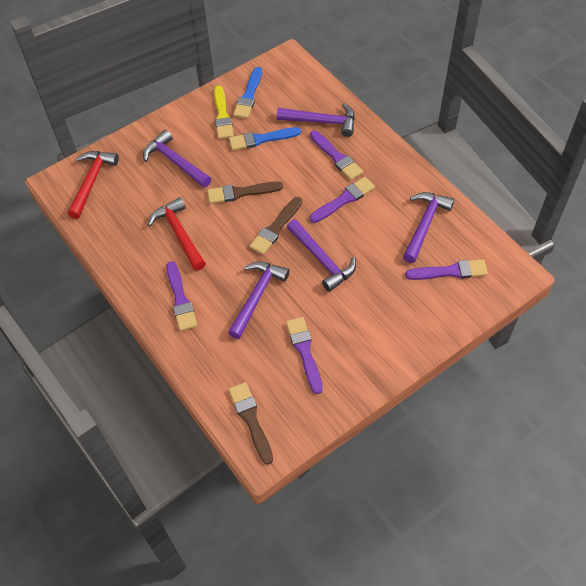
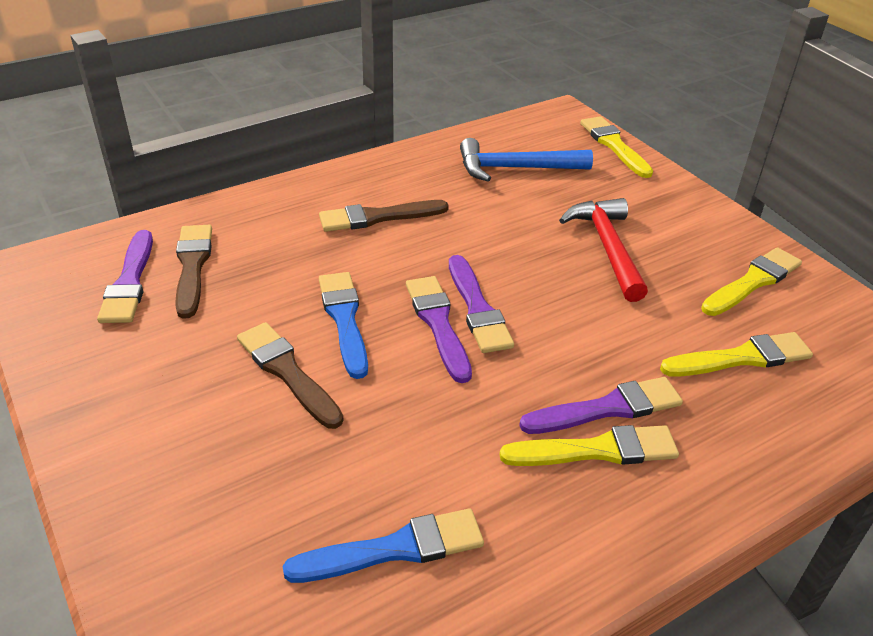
blue hammer: 0 -> 1
purple brush: 5 -> 4
purple hammer: 5 -> 0
red hammer: 2 -> 1
yellow brush: 1 -> 4

